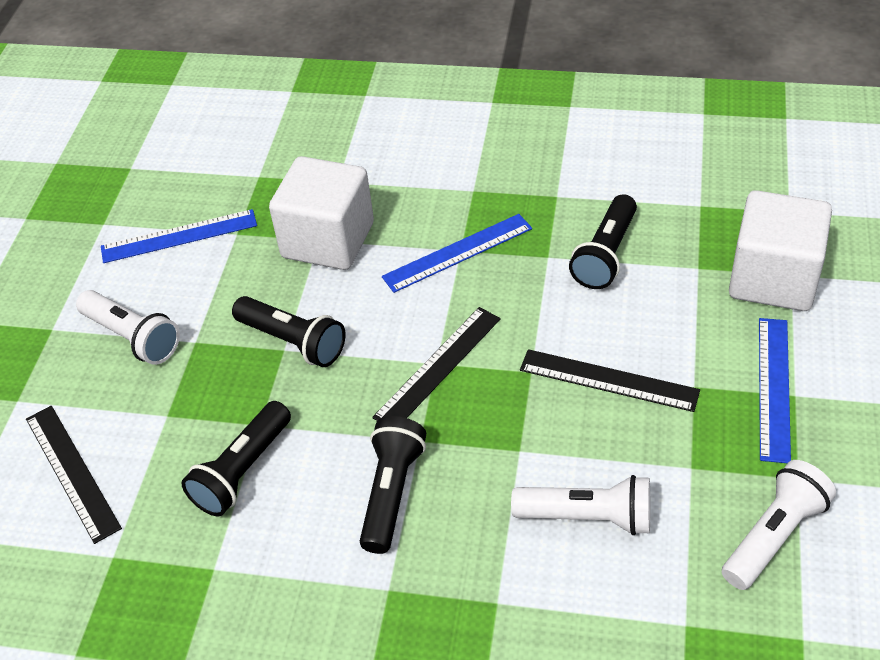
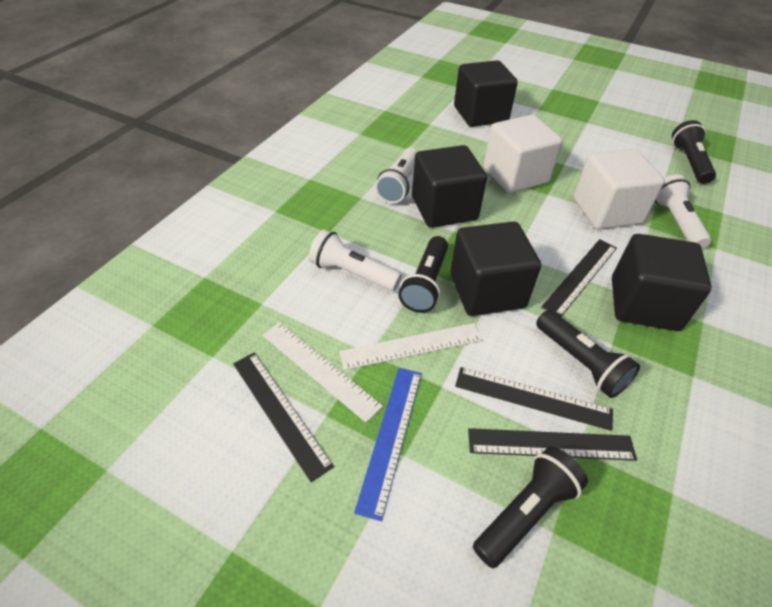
black cube: 0 -> 4
black ruler: 3 -> 4
blue ruler: 3 -> 1
white ruler: 0 -> 2

